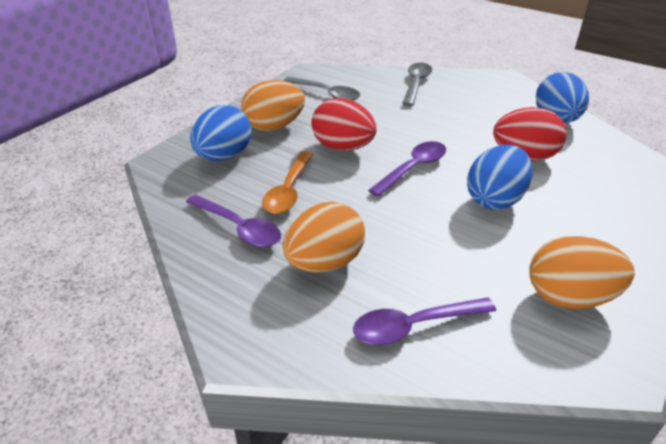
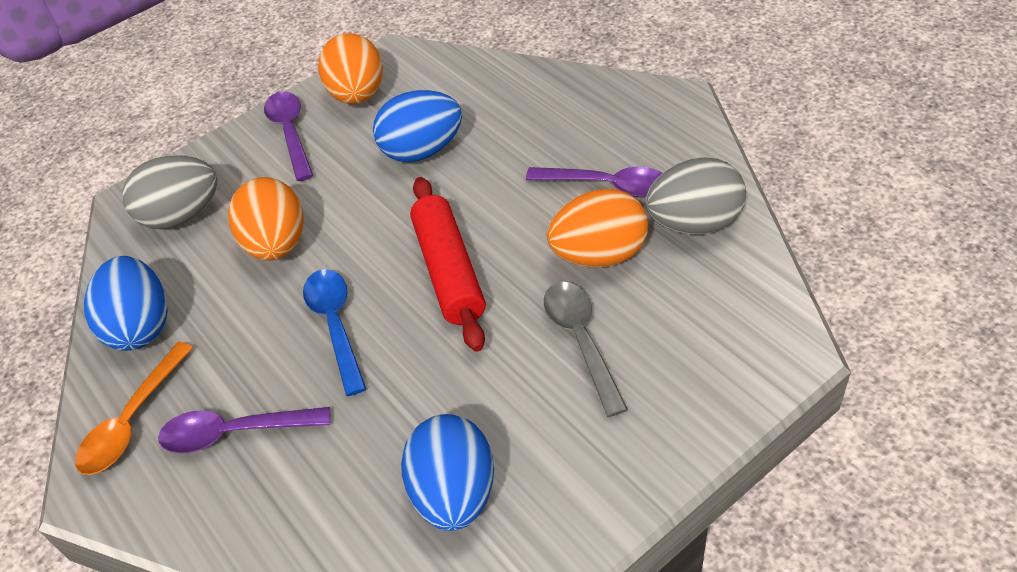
blue spoon: 0 -> 1
grey egg: 0 -> 2
grey spoon: 2 -> 1
red egg: 2 -> 0
red rolling pin: 0 -> 1

